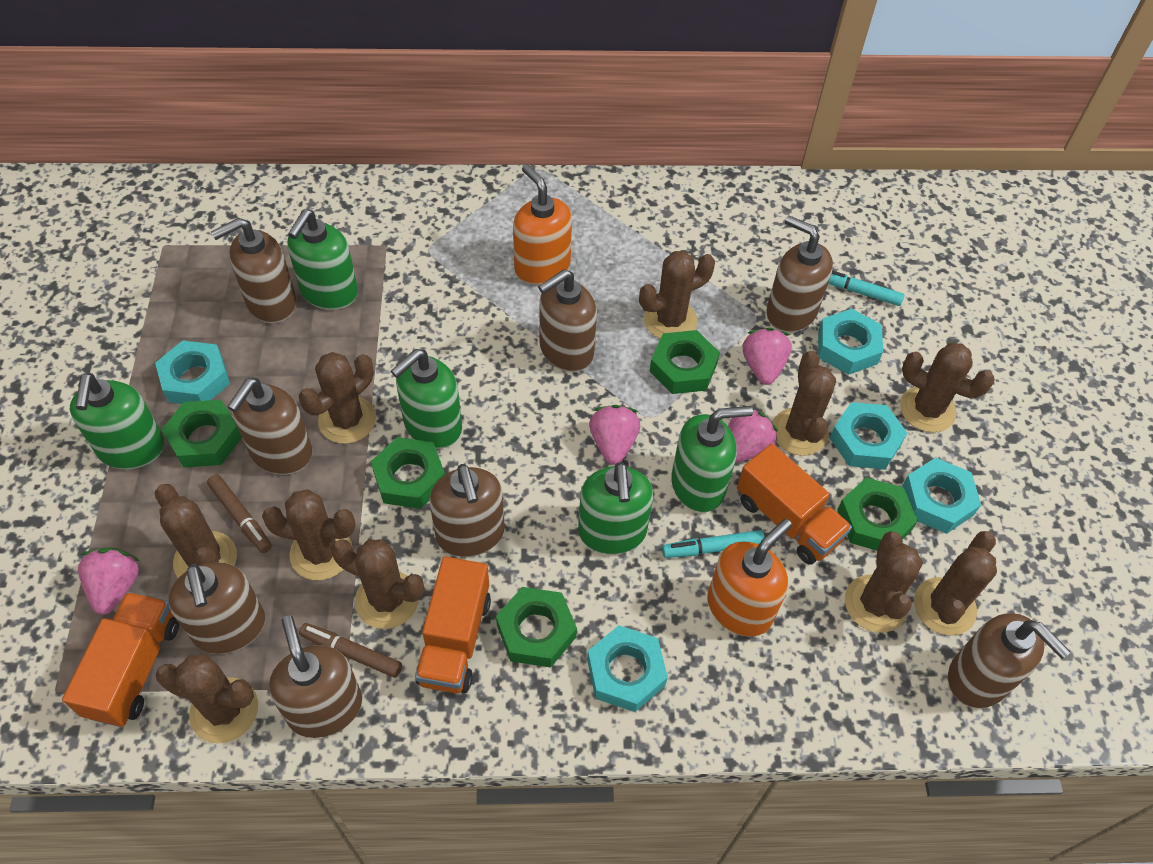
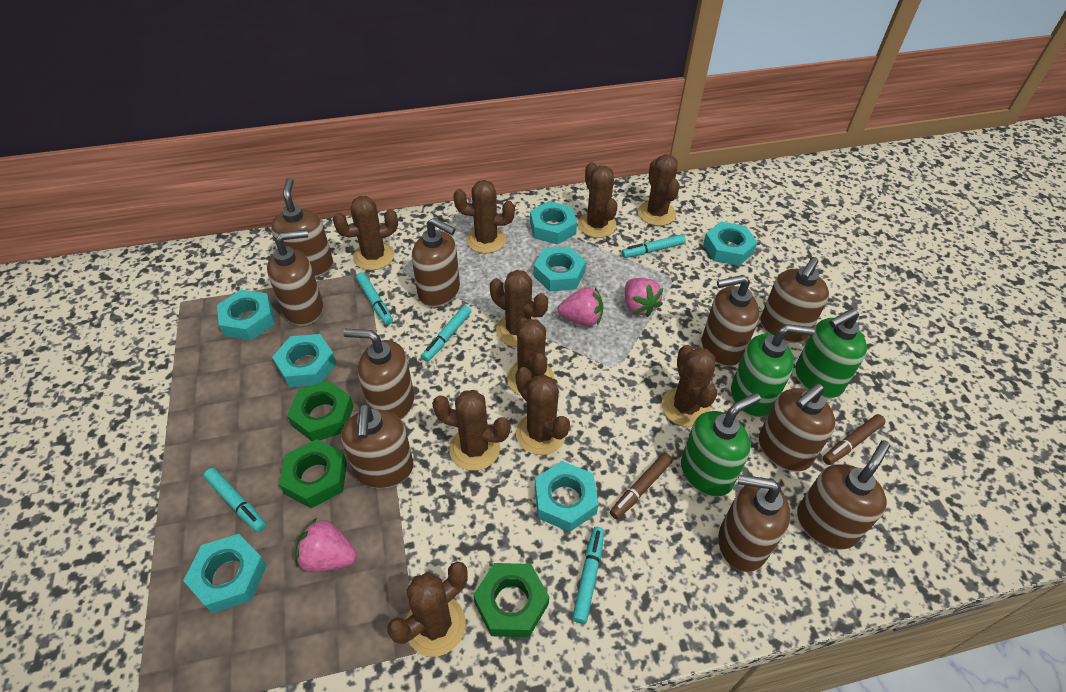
brown soap dispenser: 8 -> 10
green nut: 5 -> 3
green soap dispenser: 5 -> 3
orange soap dispenser: 2 -> 0
orange truck: 3 -> 0
pink strawberry: 4 -> 3
turquoise marker: 2 -> 5
turquoise nut: 5 -> 7

